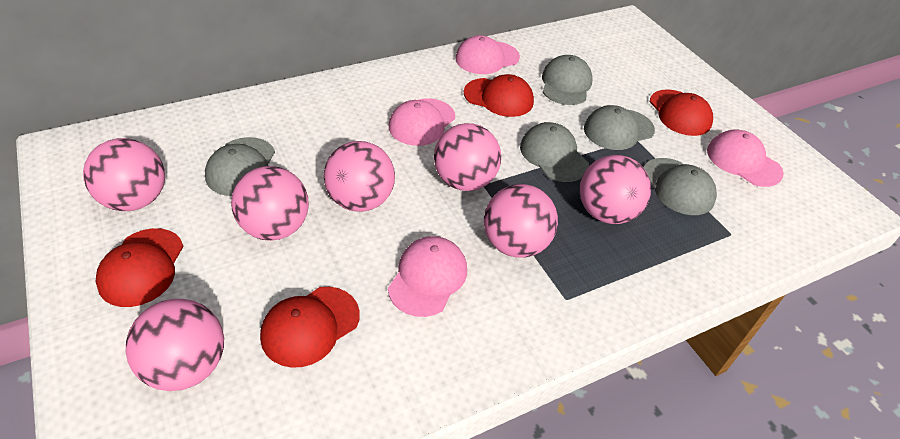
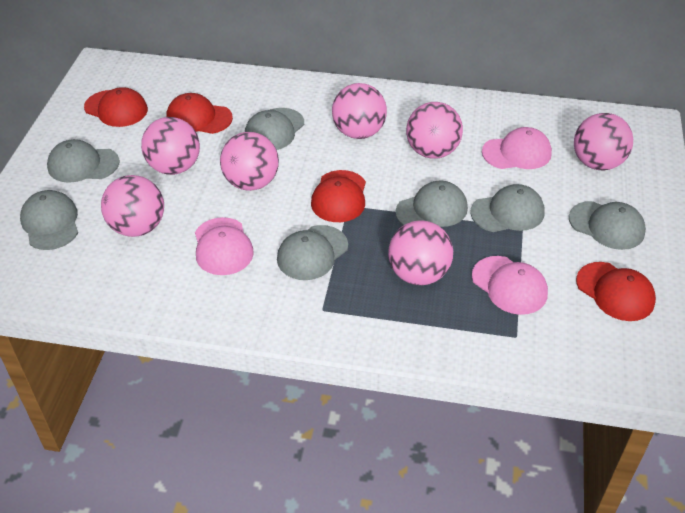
grey cap: 5 -> 7
pink cap: 4 -> 3

